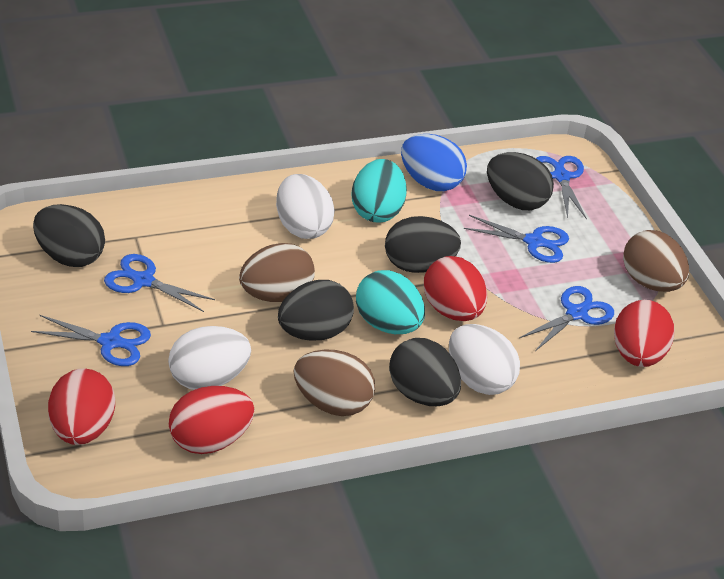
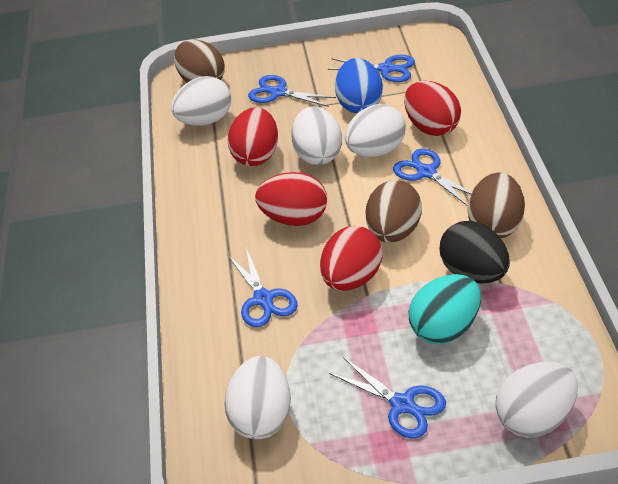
black egg: 5 -> 1
turquoise egg: 2 -> 1
white egg: 3 -> 5

